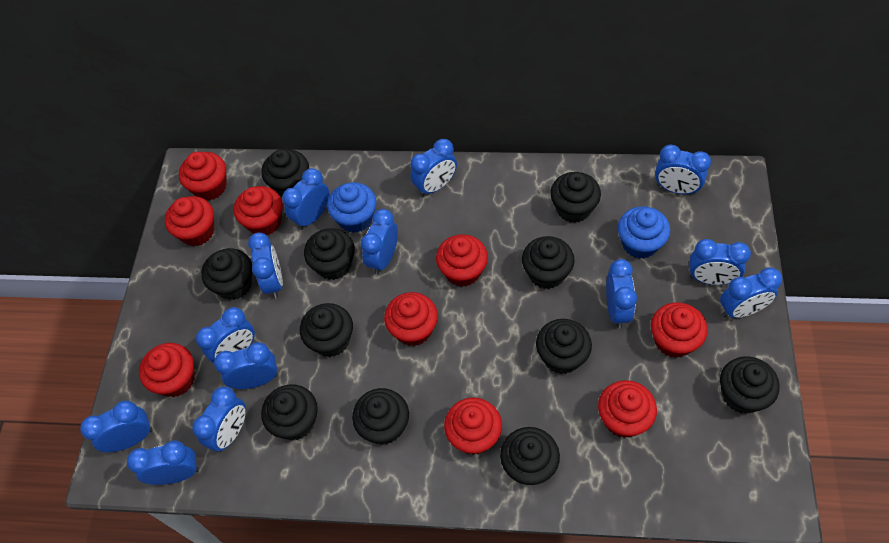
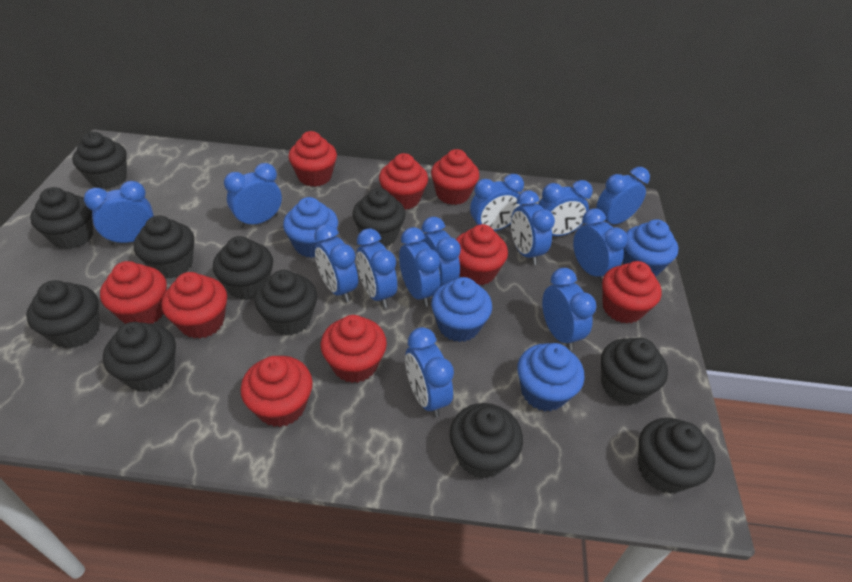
blue cupcake: 2 -> 4

